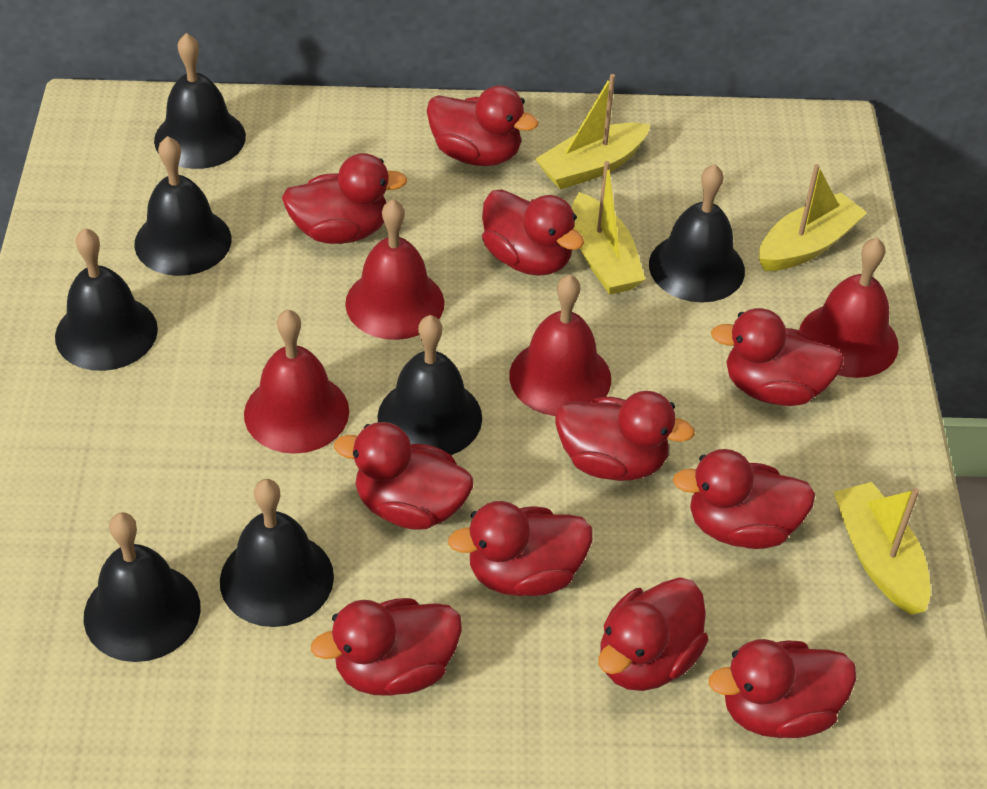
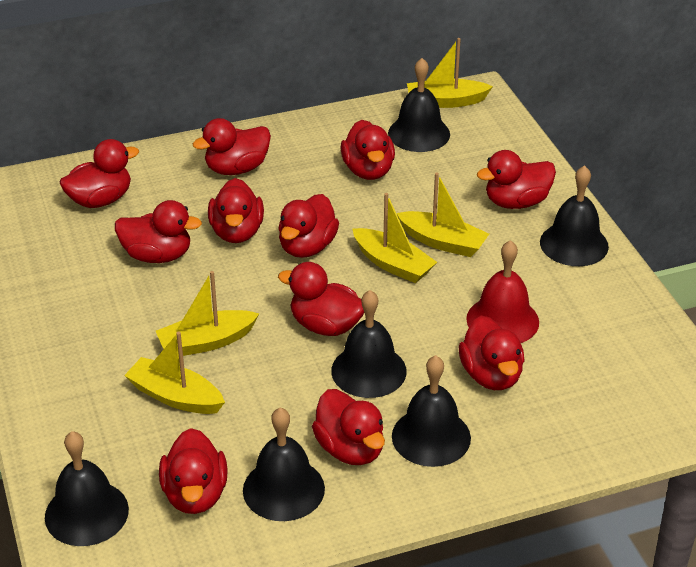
black bell: 7 -> 6
red bell: 4 -> 1
yellow boat: 4 -> 5

